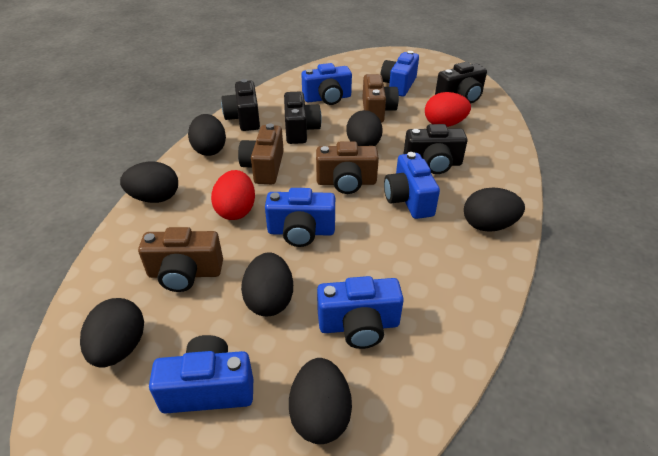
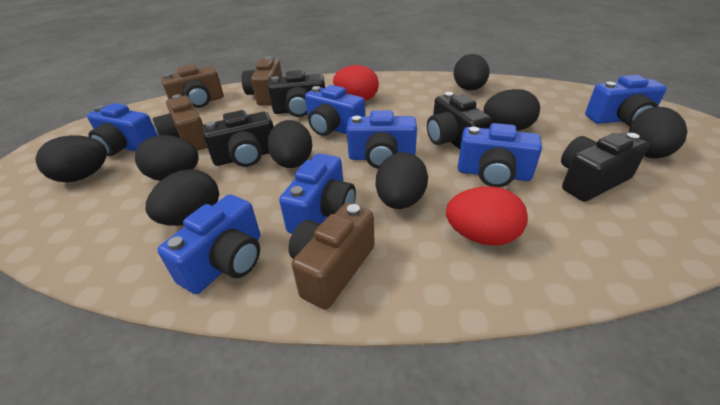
black egg: 7 -> 8
blue camera: 6 -> 7

